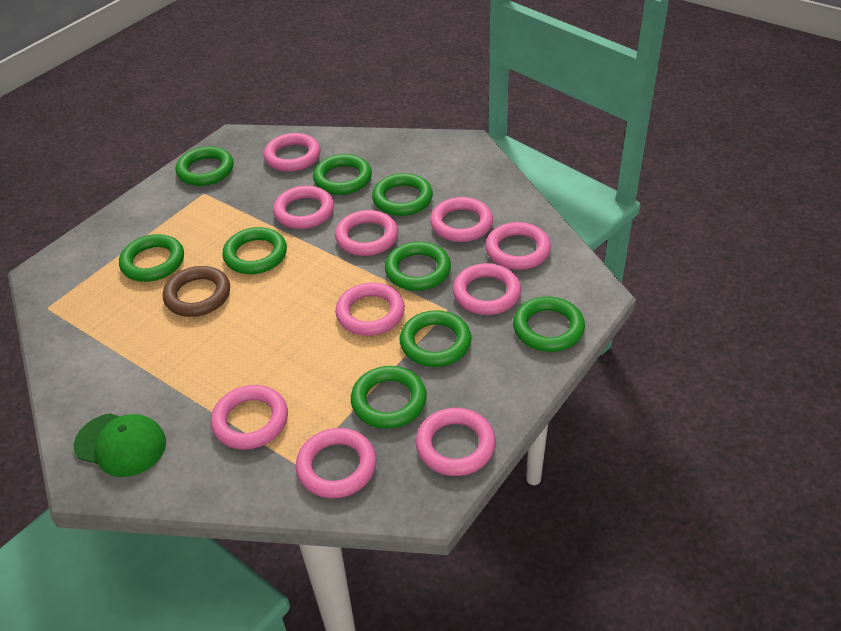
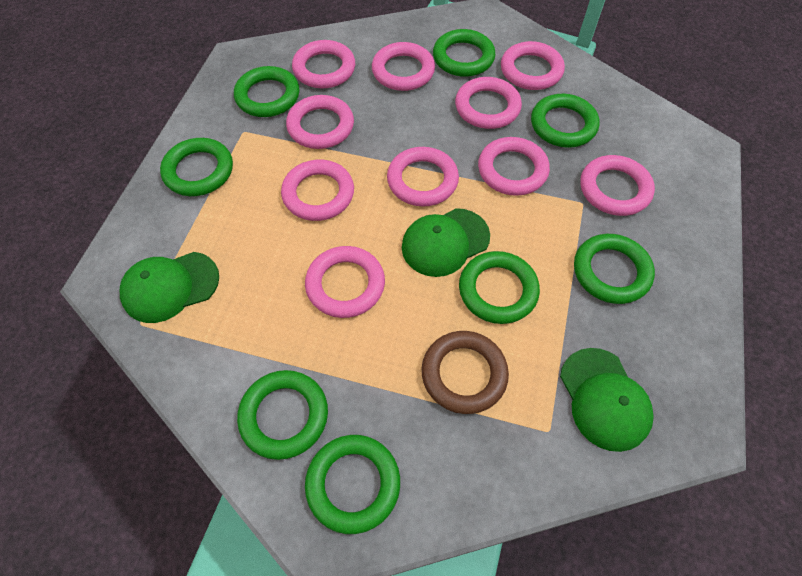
green cap: 1 -> 3
green ring: 9 -> 8

